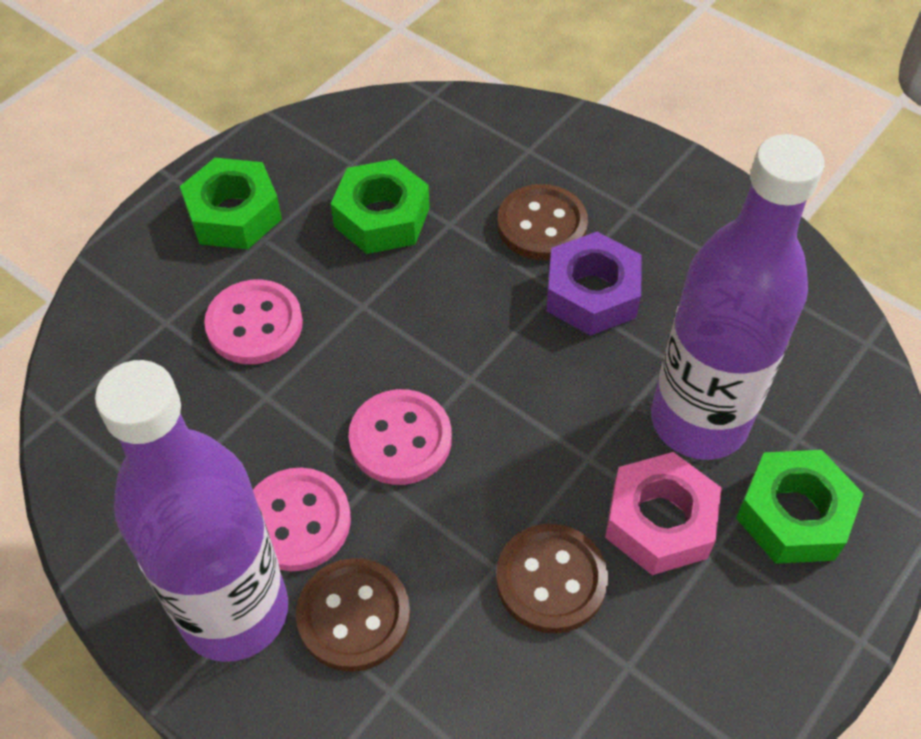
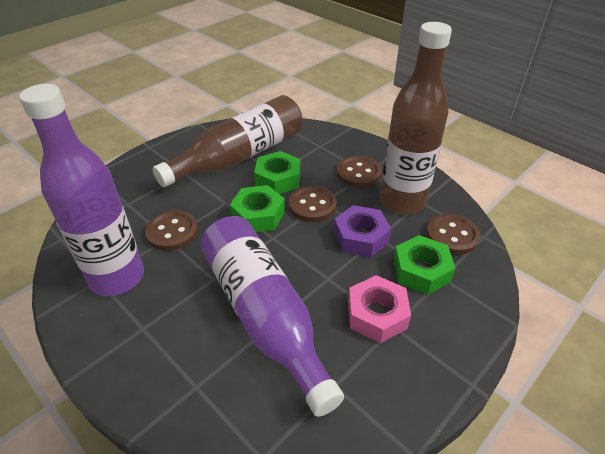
brown bottle: 0 -> 2
brown button: 3 -> 4
pink button: 3 -> 0

